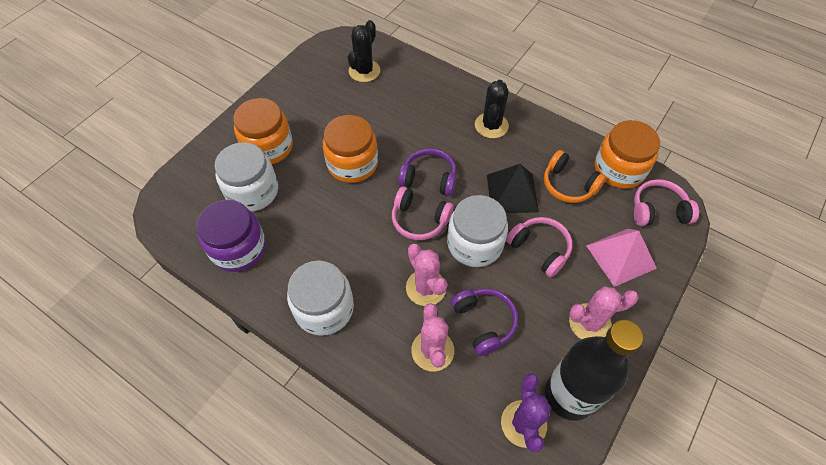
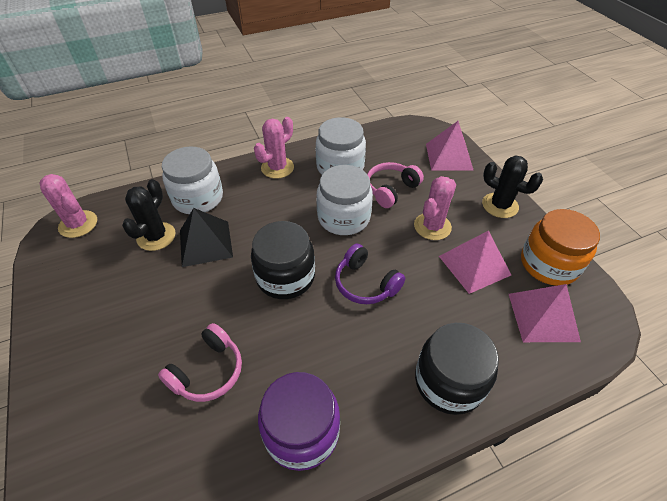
black bottle: 1 -> 0
black jar: 0 -> 2
orange headphones: 1 -> 0
orange jar: 3 -> 1
pink headphones: 3 -> 2
pink pyramid: 1 -> 3
purple cactus: 1 -> 0
purple headphones: 2 -> 1

